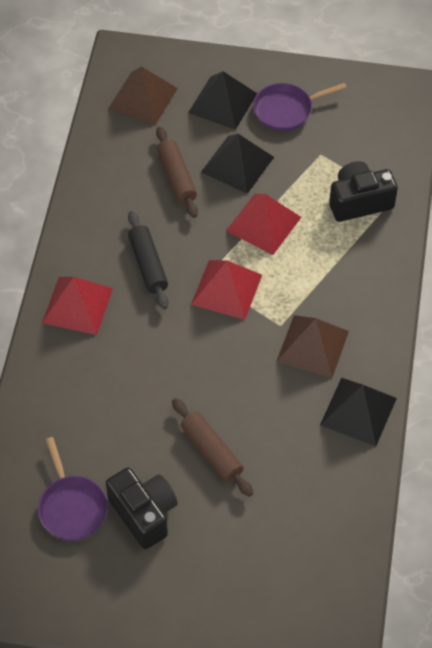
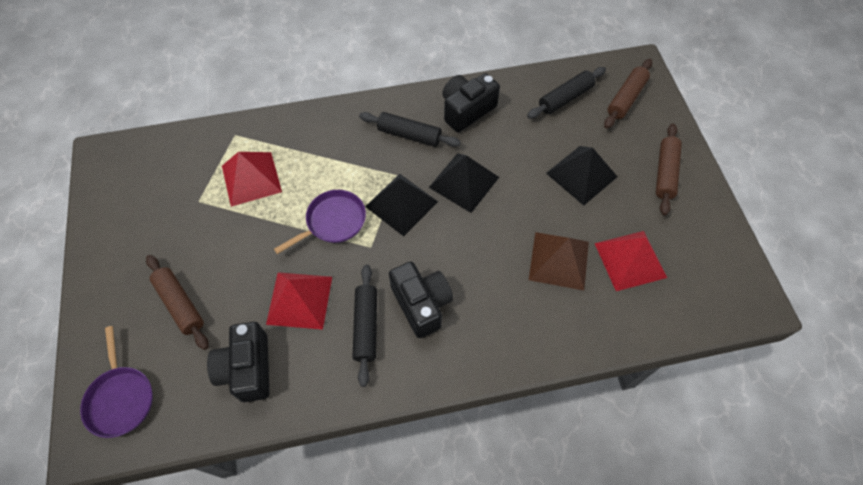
black camera: 2 -> 3
black rolling pin: 1 -> 3
brown pyramid: 2 -> 1
brown rolling pin: 2 -> 3

